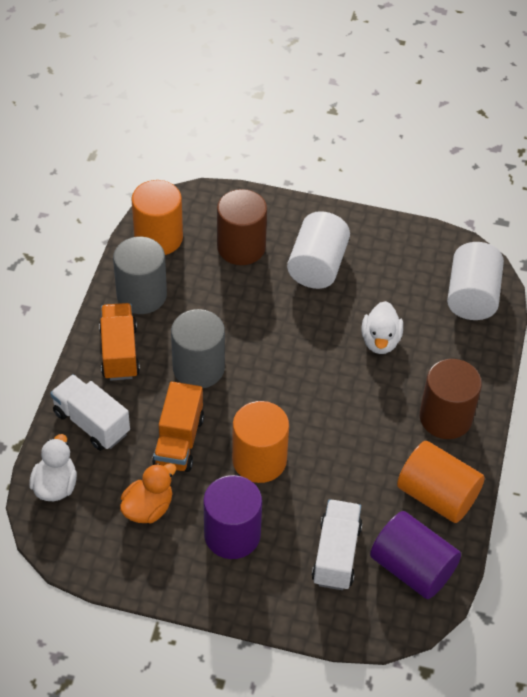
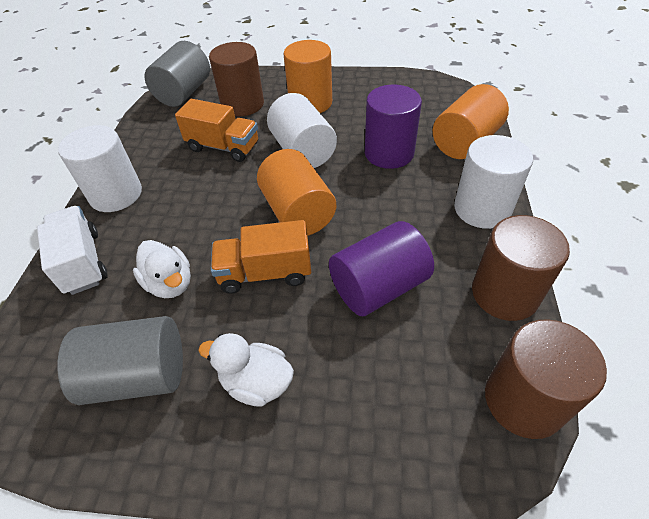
brown cylinder: 2 -> 3
orange duck: 1 -> 0
white cylinder: 2 -> 3
white truck: 2 -> 1

